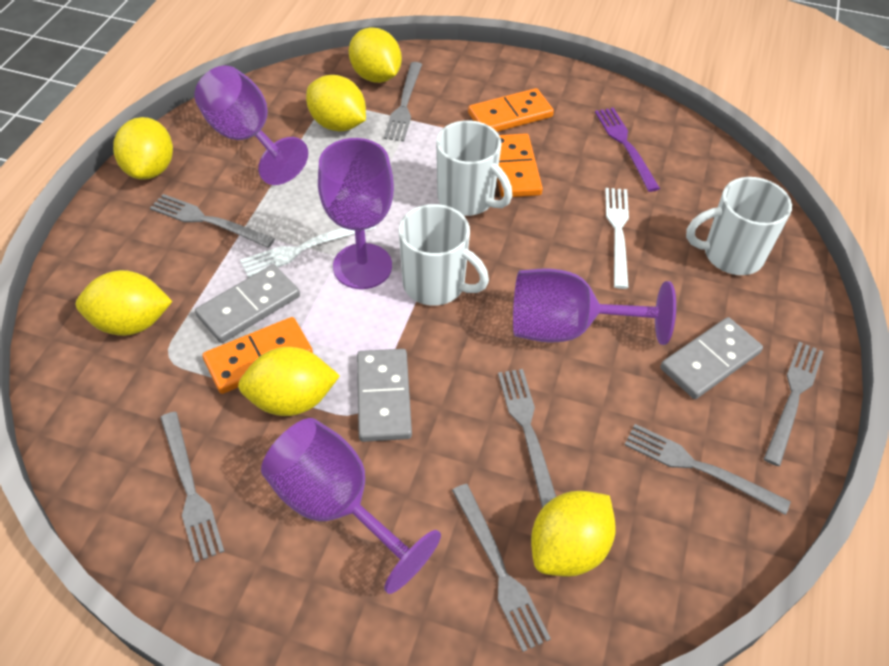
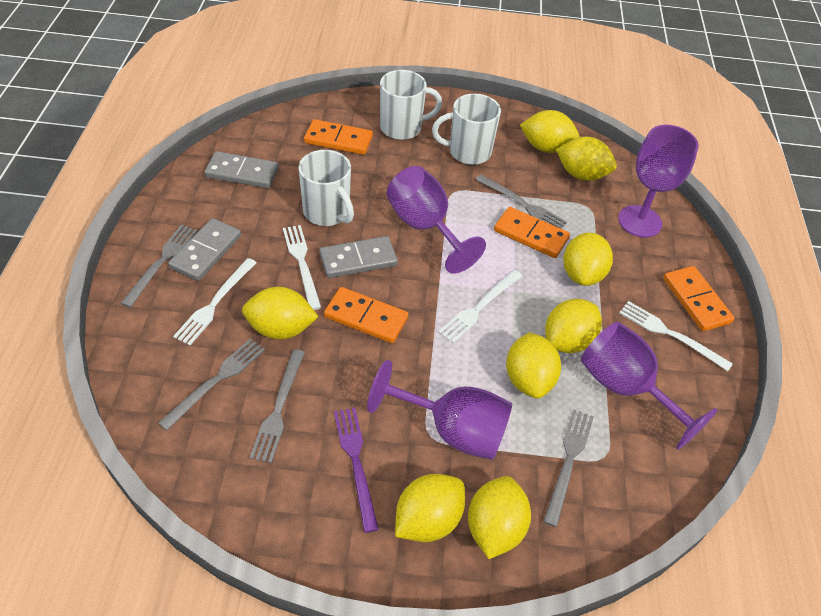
grey fork: 7 -> 5
orange domino: 3 -> 4
white fork: 2 -> 4
yellow lemon: 6 -> 8

